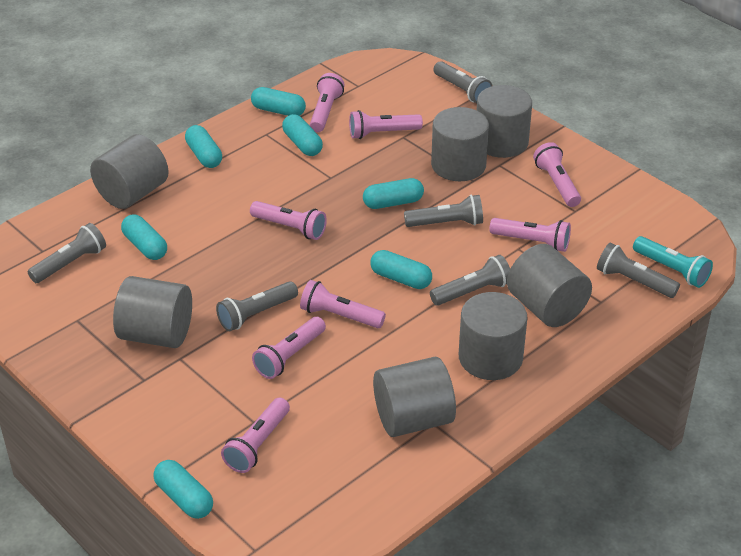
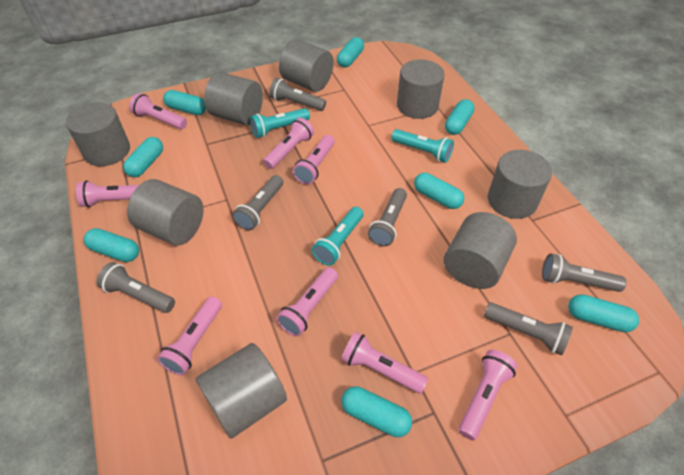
grey cylinder: 7 -> 8
turquoise capsule: 7 -> 8
turquoise flashlight: 1 -> 3

